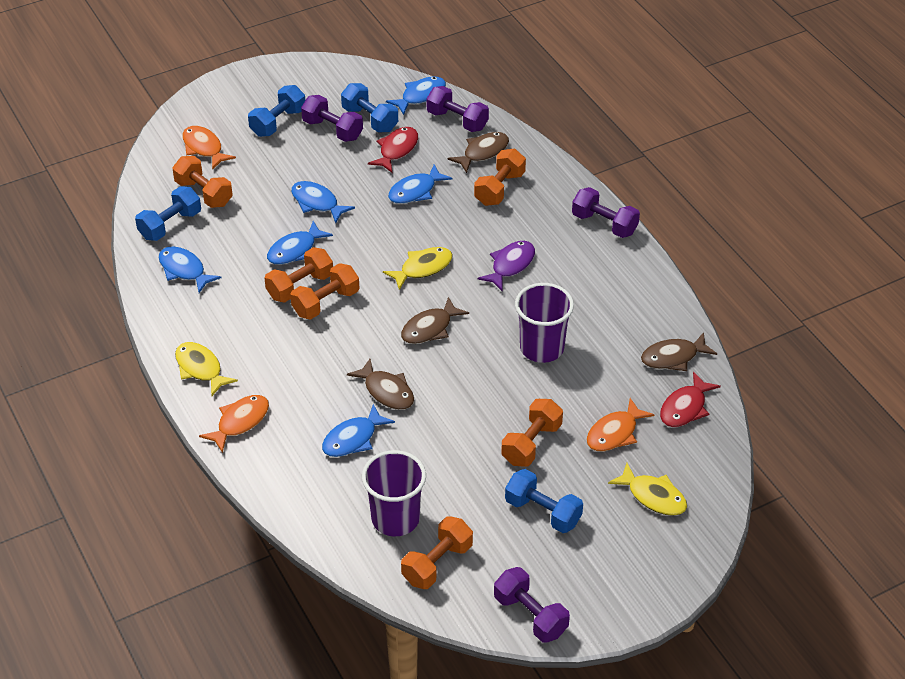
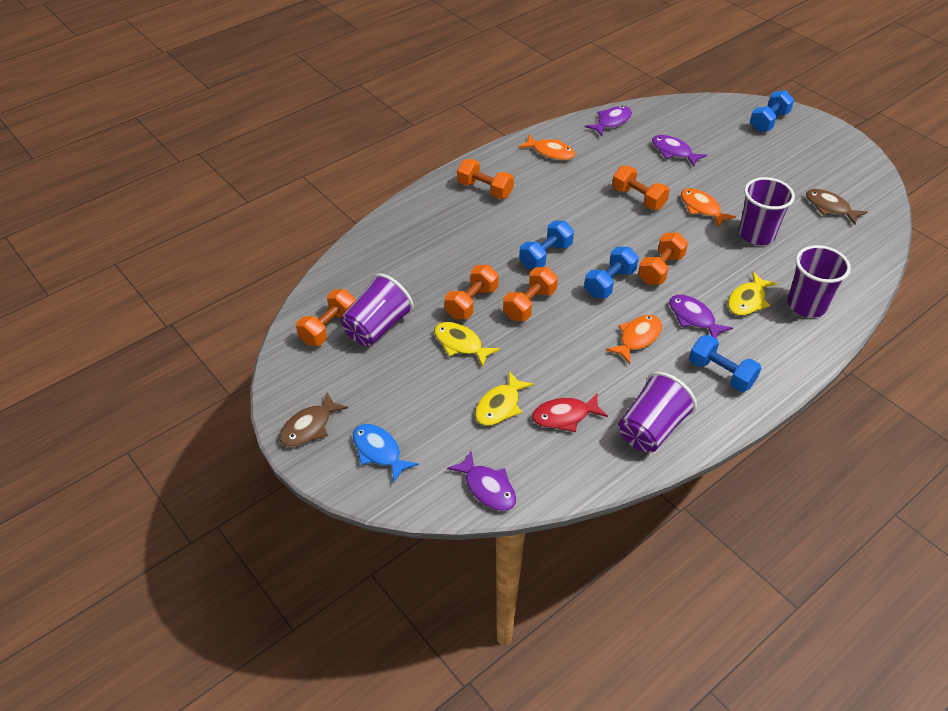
blue fish: 6 -> 1
brown fish: 4 -> 2
purple cup: 2 -> 4
purple dumbbell: 4 -> 0
purple fish: 1 -> 4
red fish: 2 -> 1

